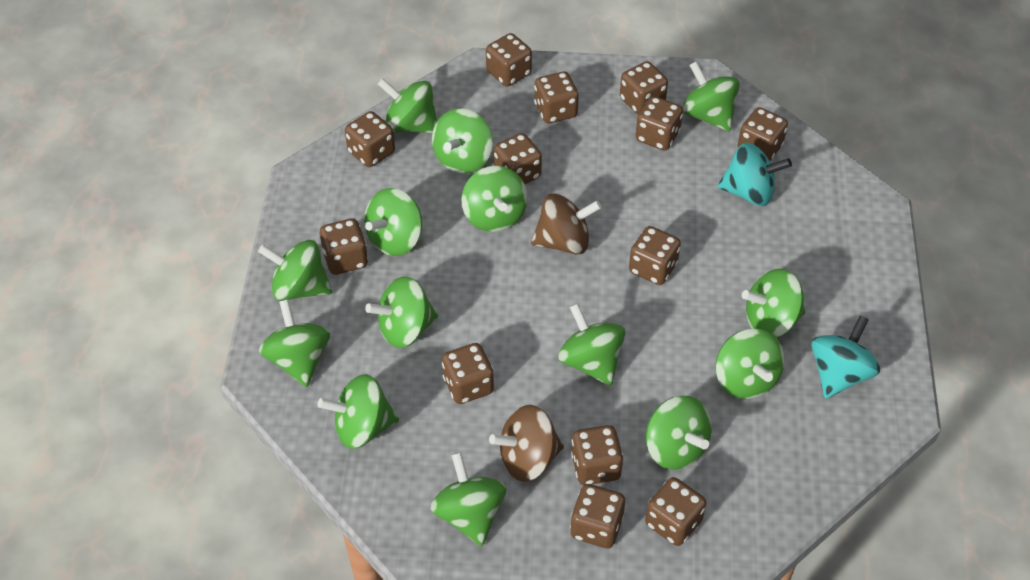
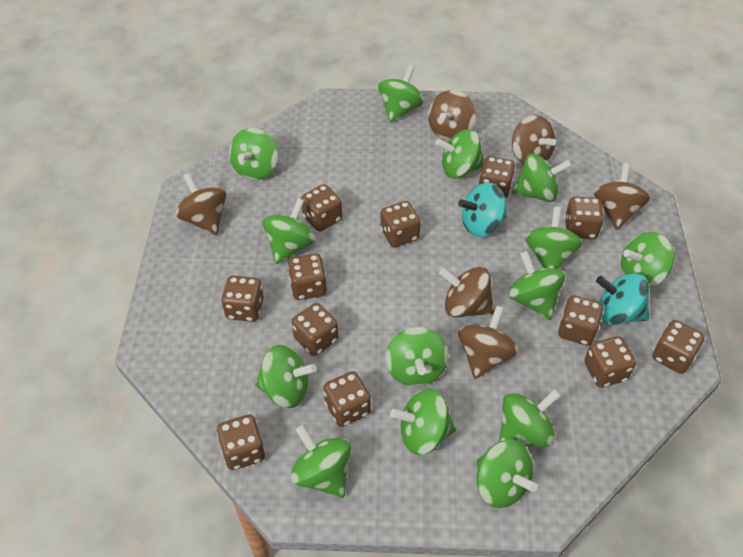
brown dice: 13 -> 12
brown spinning top: 2 -> 6

